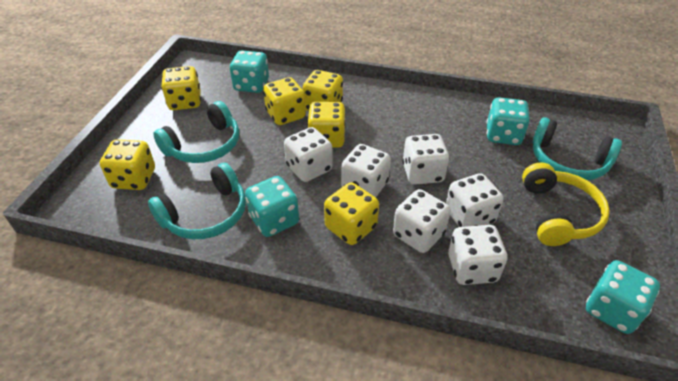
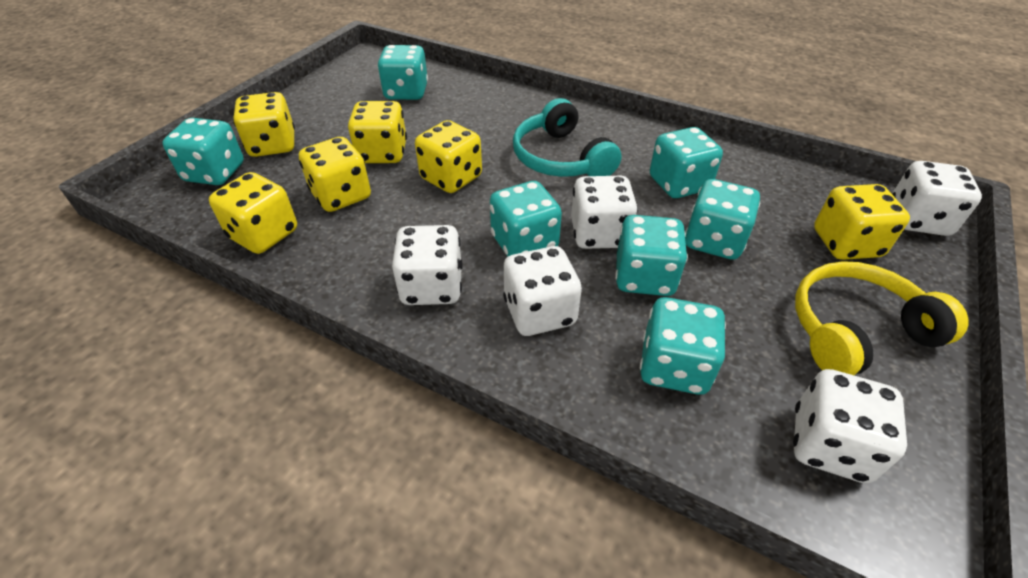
turquoise dice: 4 -> 7
turquoise headphones: 3 -> 1
white dice: 6 -> 5

